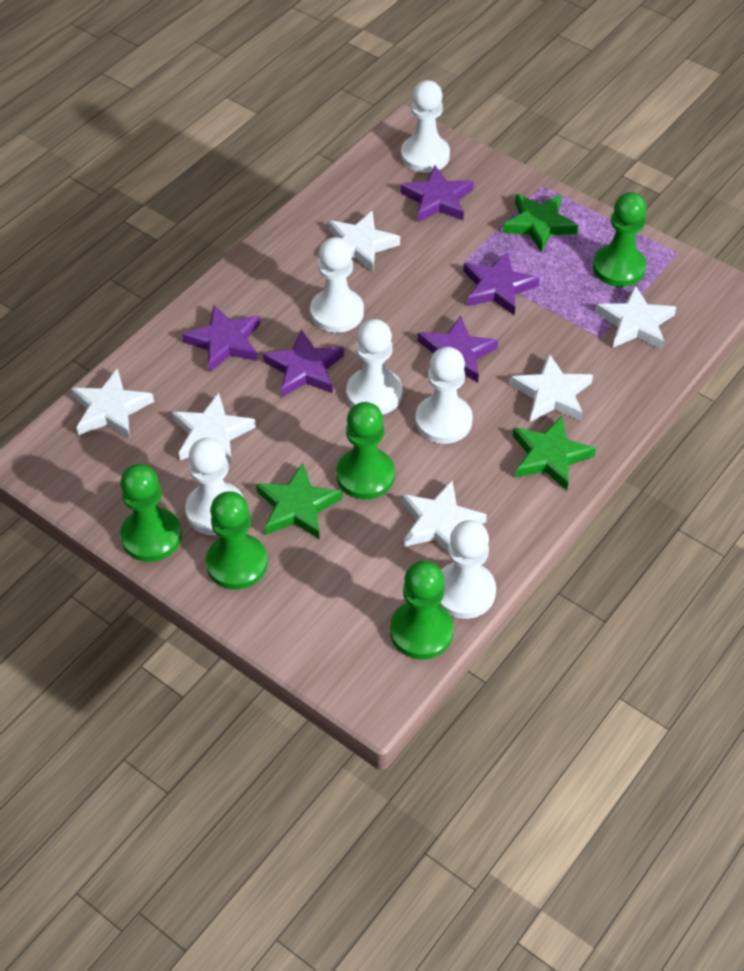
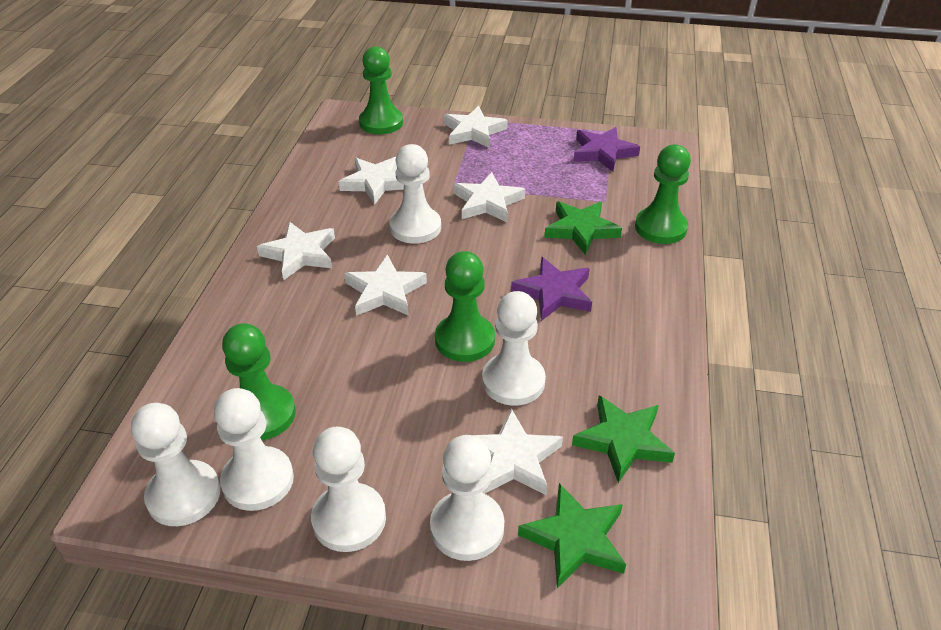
green pawn: 5 -> 4
purple star: 5 -> 2

